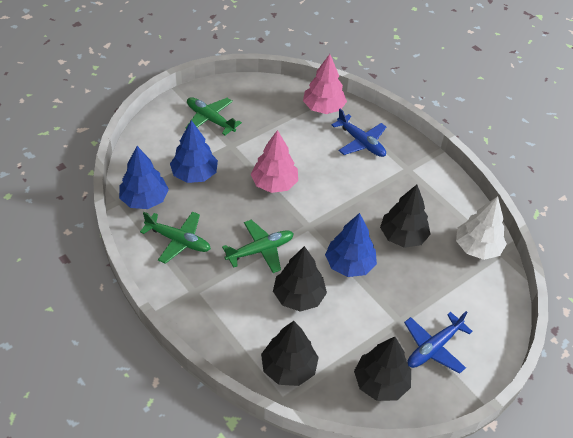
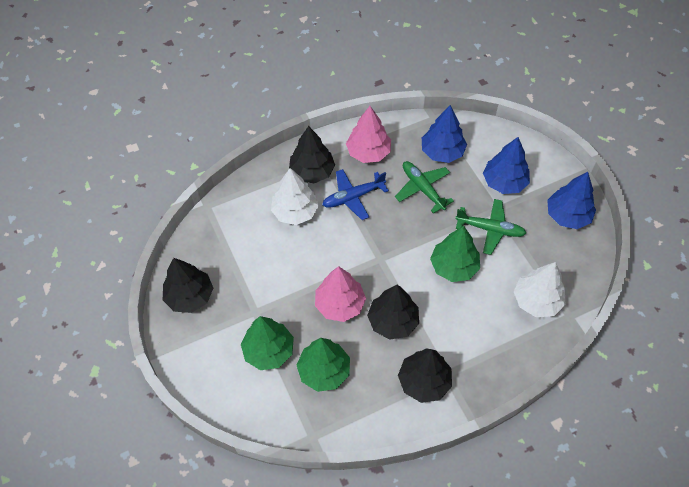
blue plane: 2 -> 1
green plane: 3 -> 2
green tree: 0 -> 3
white tree: 1 -> 2

